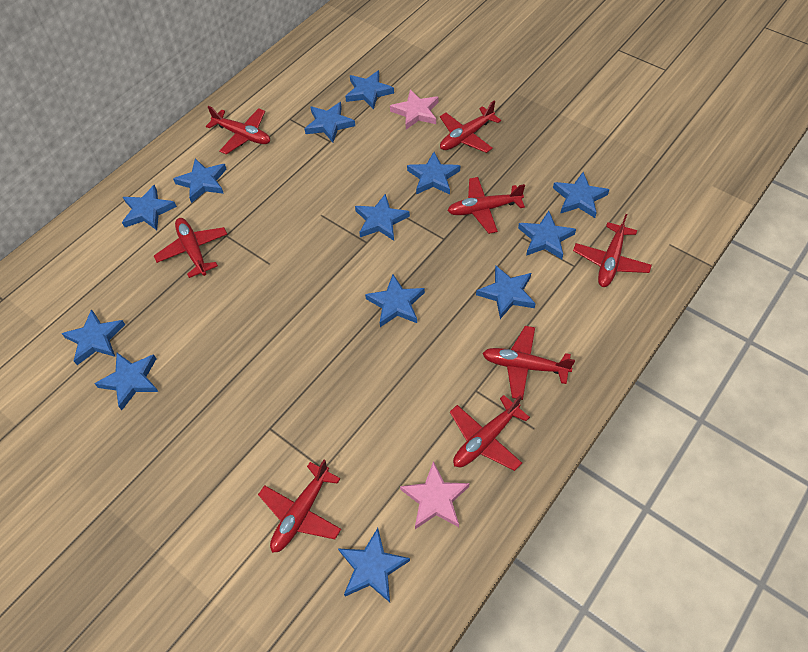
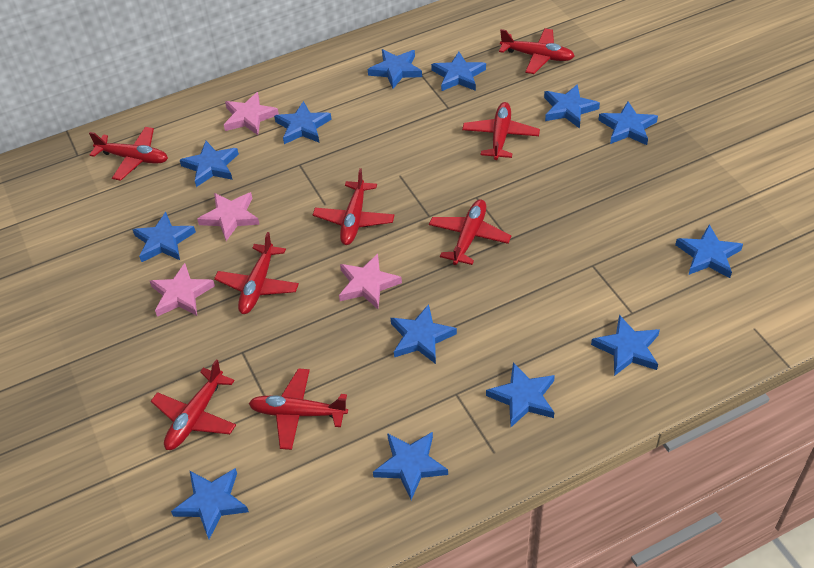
pink star: 2 -> 4

